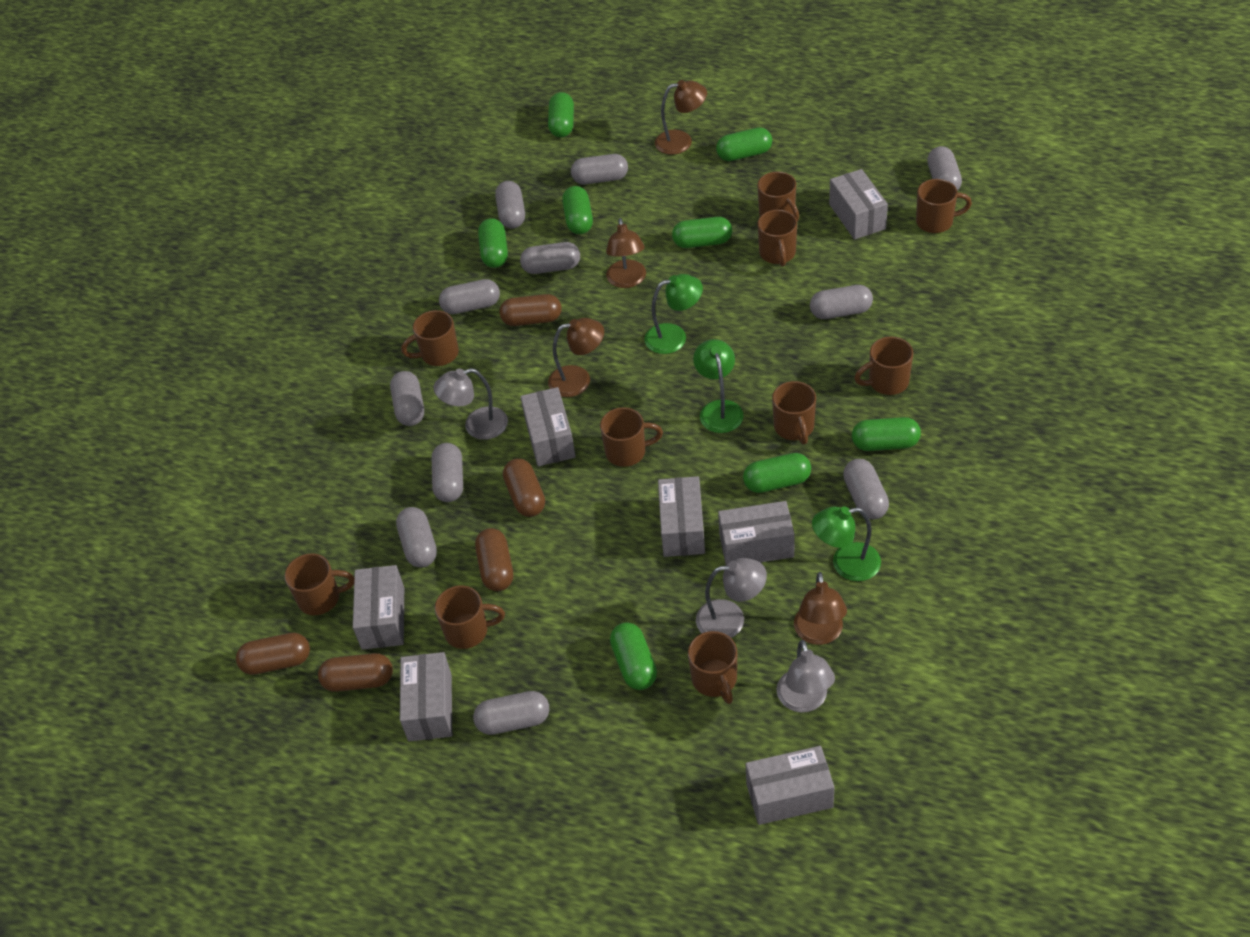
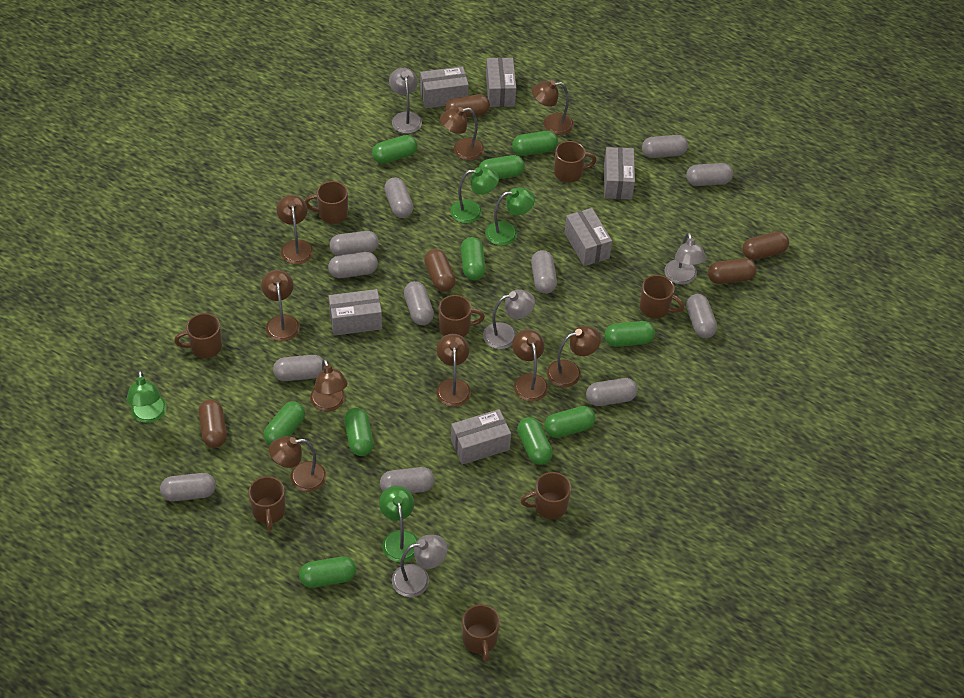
brown lamp: 4 -> 9
brown mug: 10 -> 8
green capsule: 8 -> 10
green lamp: 3 -> 4
grey box: 7 -> 6
grey capsule: 11 -> 12
grey lamp: 3 -> 4

